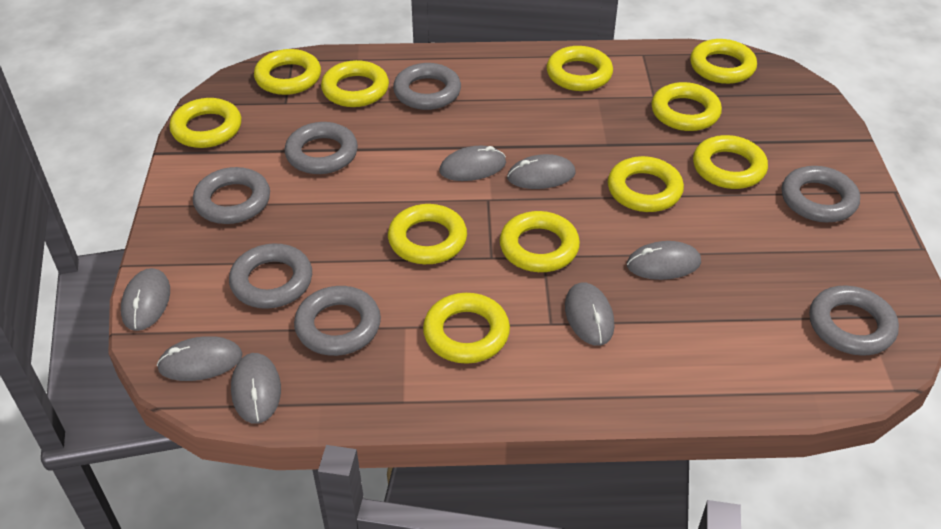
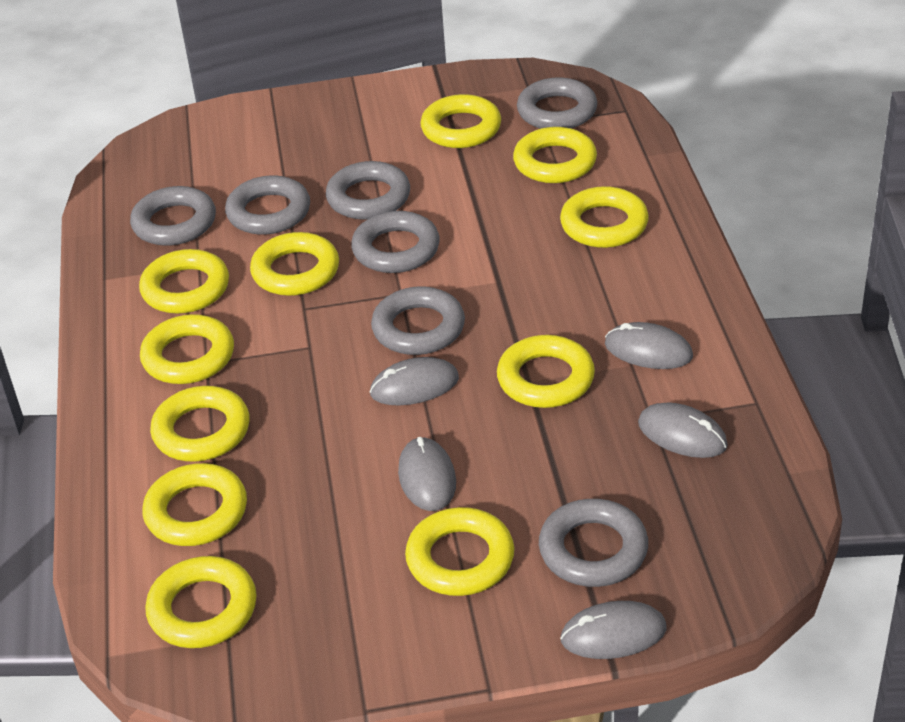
grey mouse: 7 -> 5

